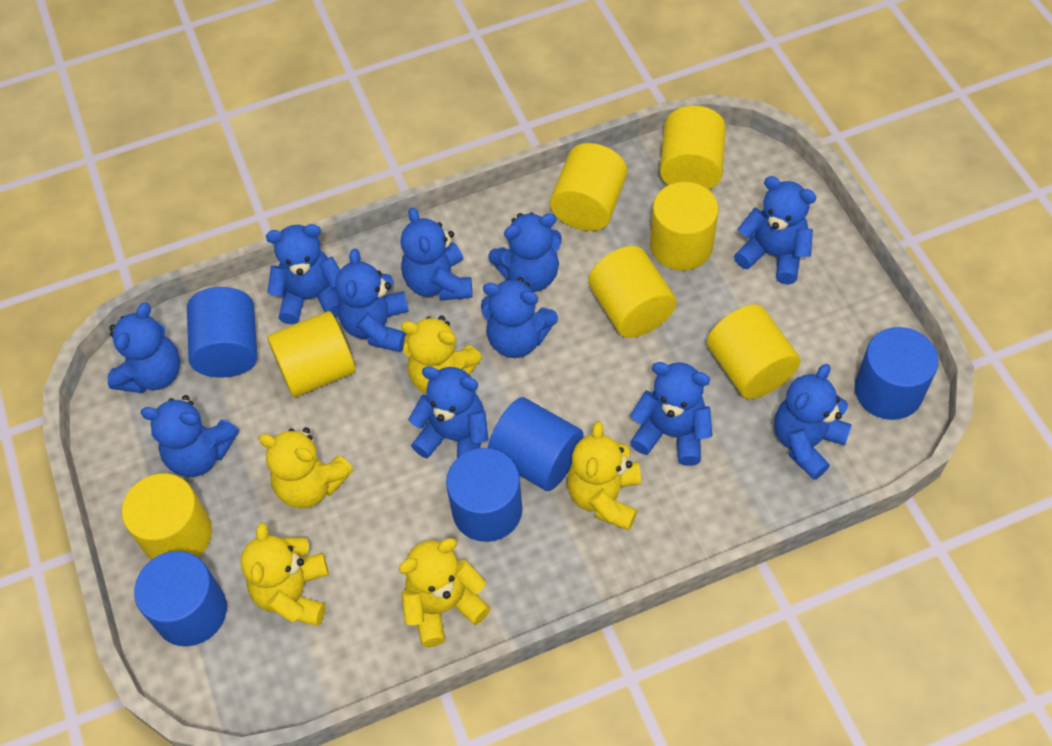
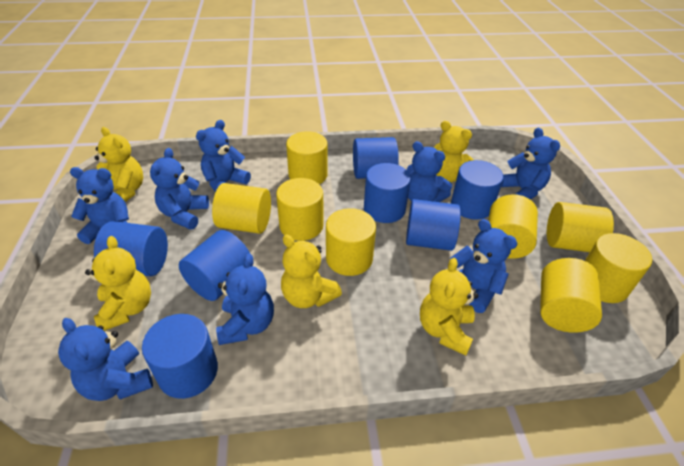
blue cylinder: 5 -> 7
blue teddy bear: 11 -> 8
yellow cylinder: 7 -> 8

